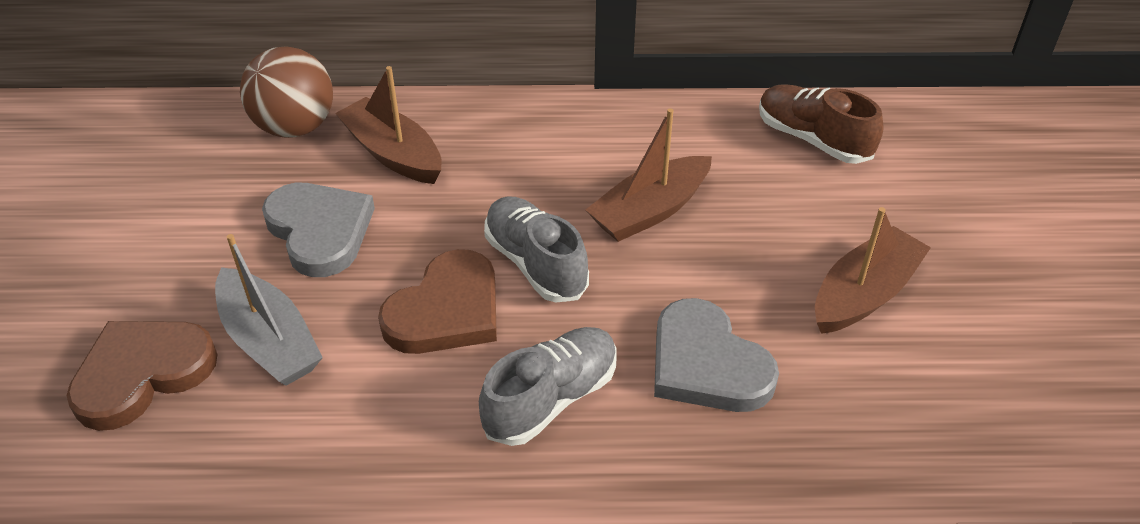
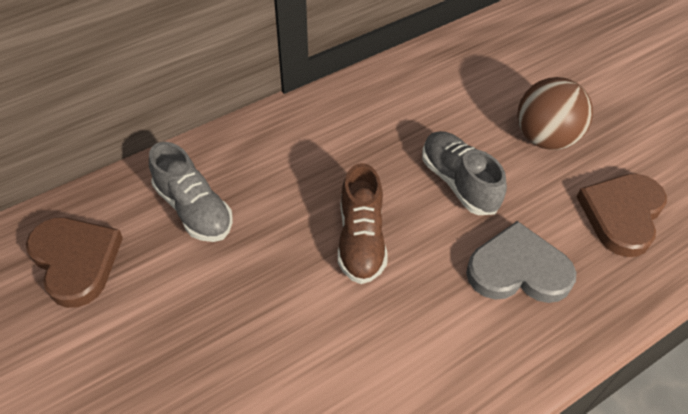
brown boat: 3 -> 0
grey boat: 1 -> 0
grey heart: 2 -> 1

